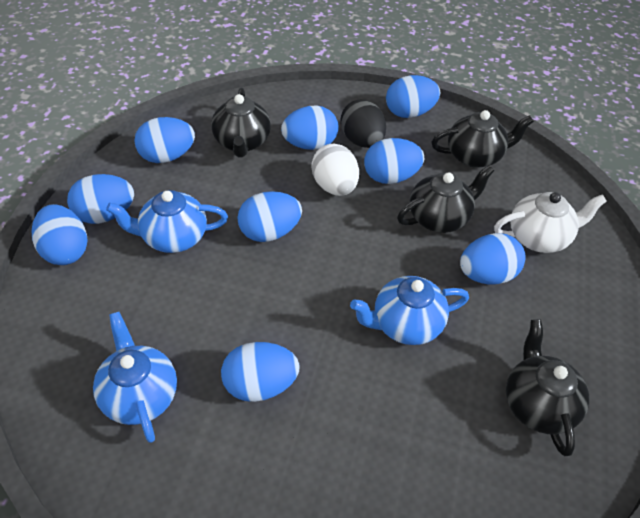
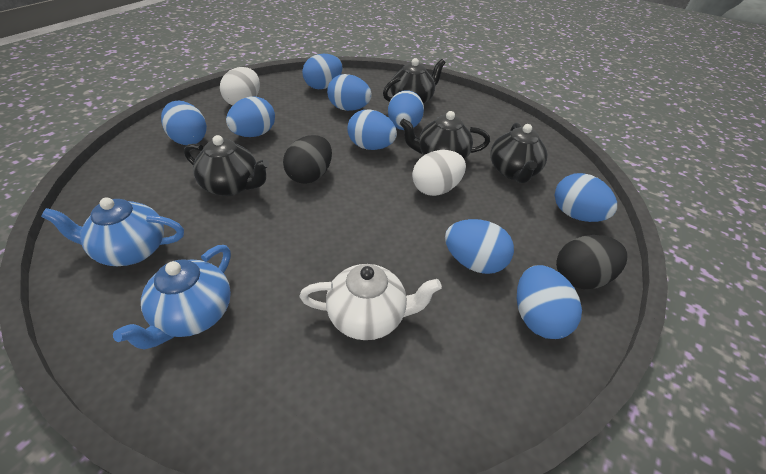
black egg: 1 -> 2
blue teapot: 3 -> 2
white egg: 1 -> 2

